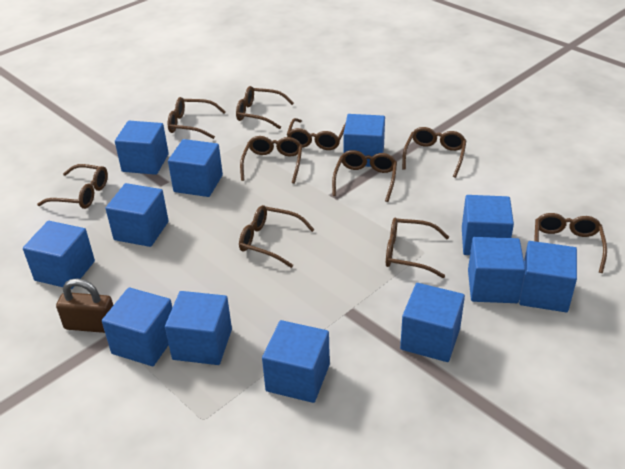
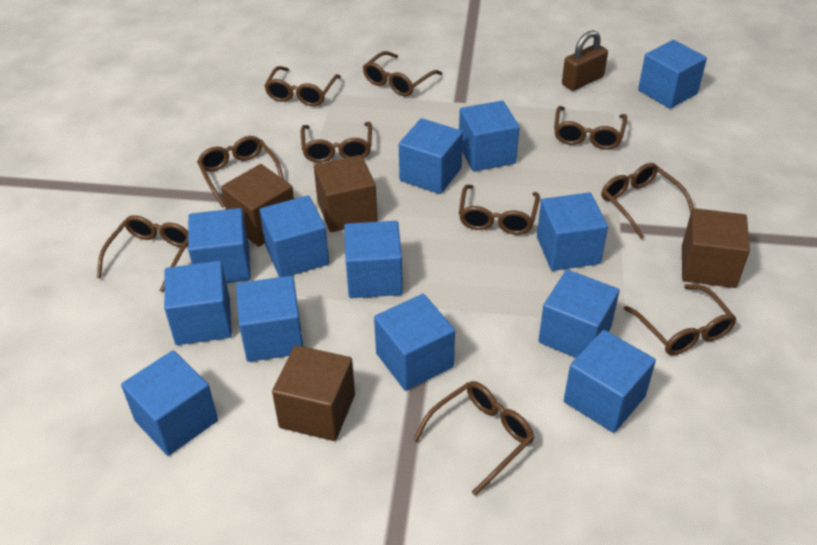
blue cube: 12 -> 13
brown cube: 0 -> 4

